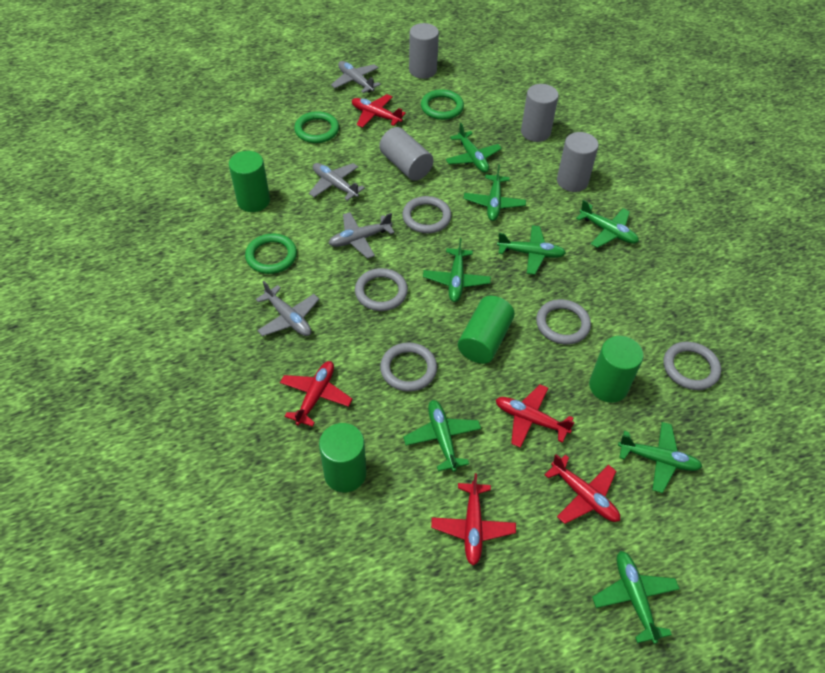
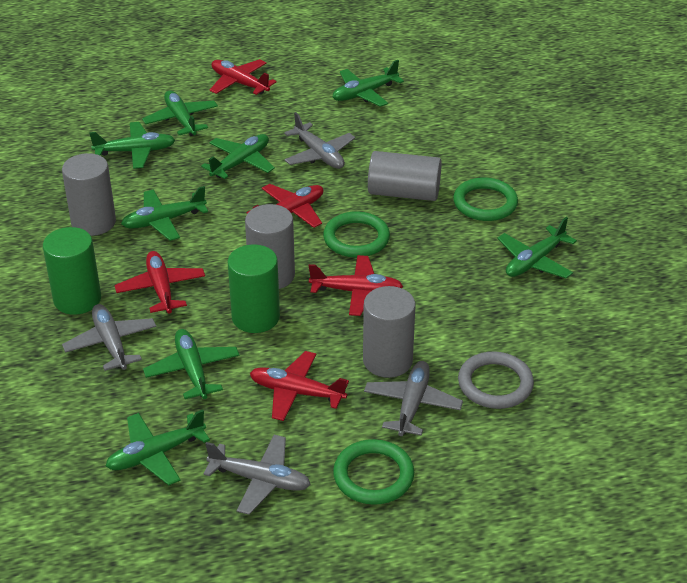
green cylinder: 4 -> 2
grey ring: 5 -> 1

